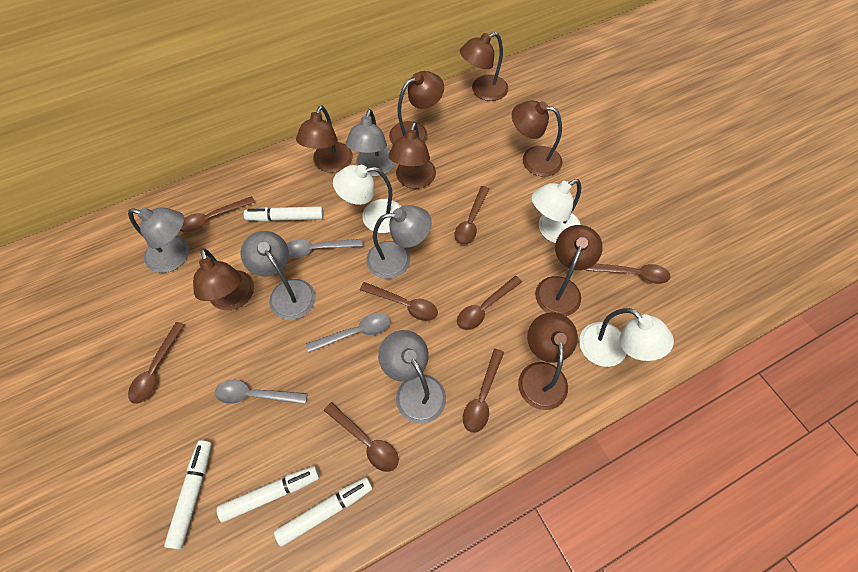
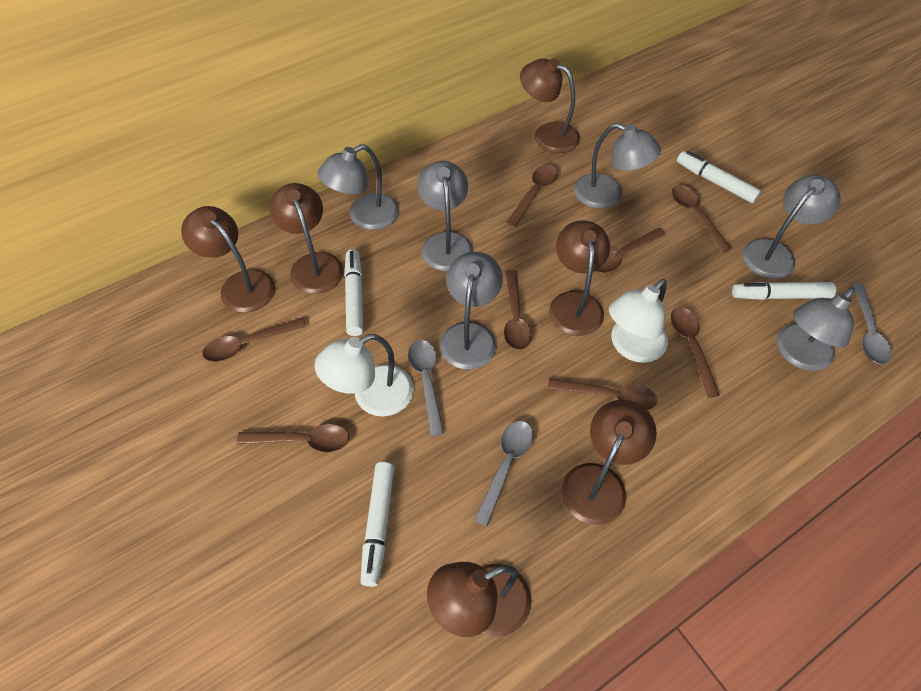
brown lamp: 8 -> 6
grey lamp: 5 -> 6
white lamp: 3 -> 2

